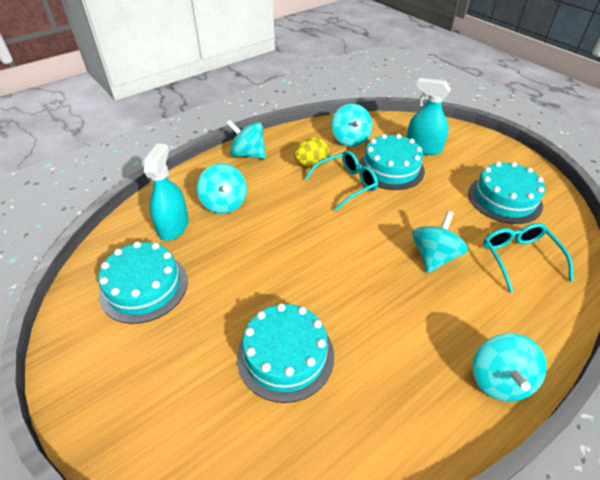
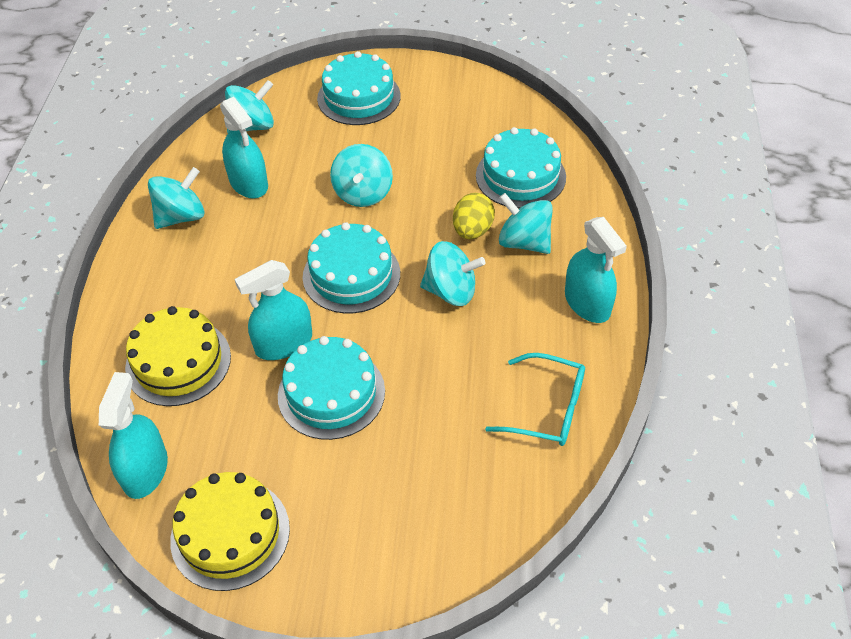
turquoise glasses: 2 -> 1
turquoise spray bottle: 2 -> 4
yellow cake: 0 -> 2

